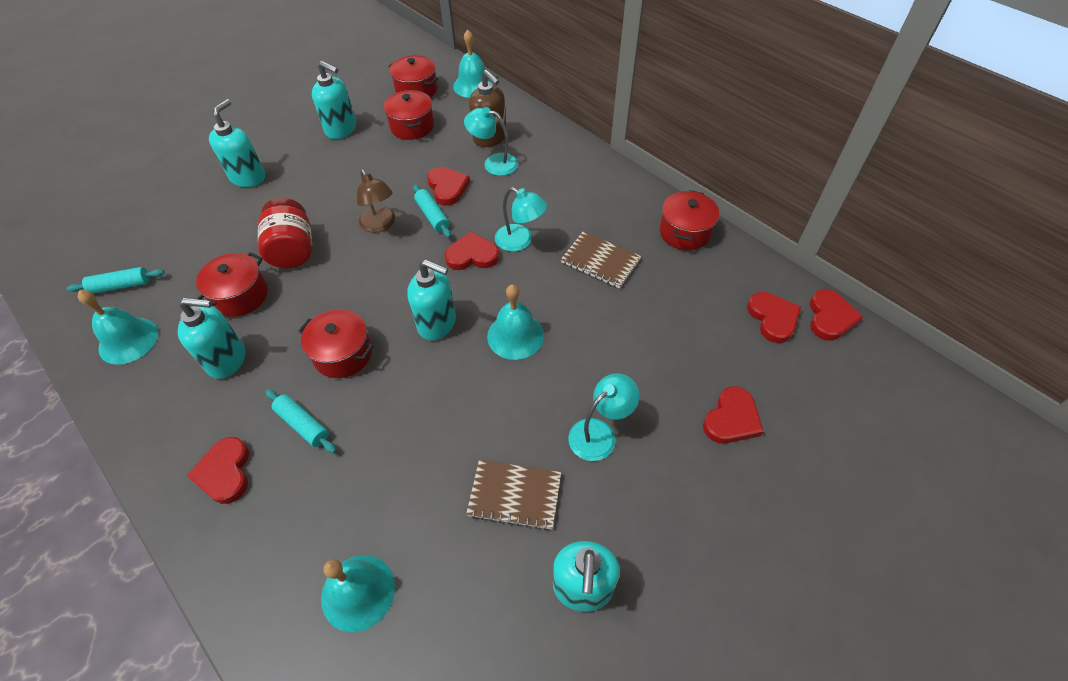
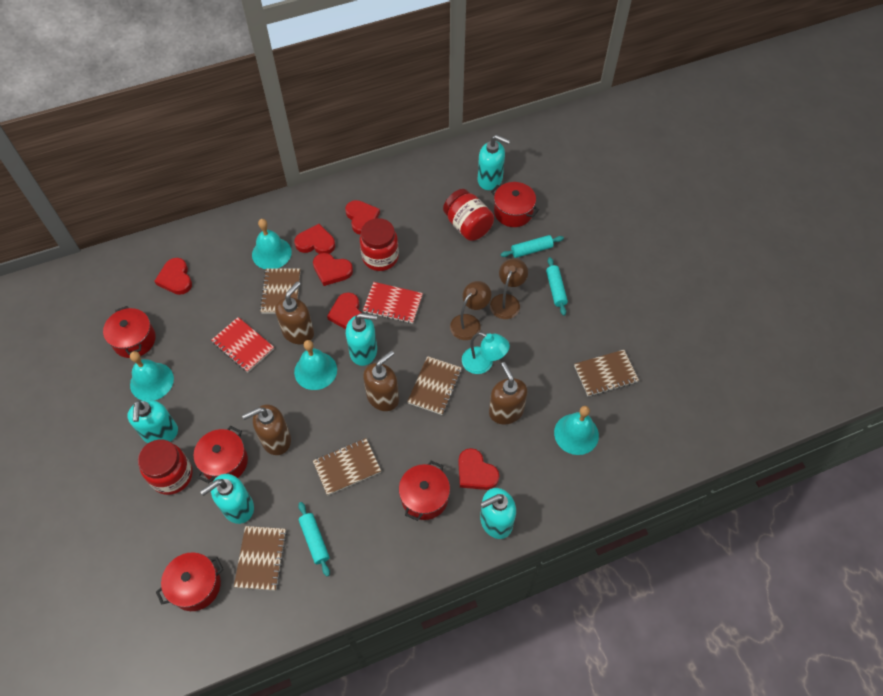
brown lamp: 1 -> 2
brown notebook: 2 -> 5
brown soap dispenser: 1 -> 4
red jar: 1 -> 3
red notebook: 0 -> 2
turquoise lamp: 3 -> 1

